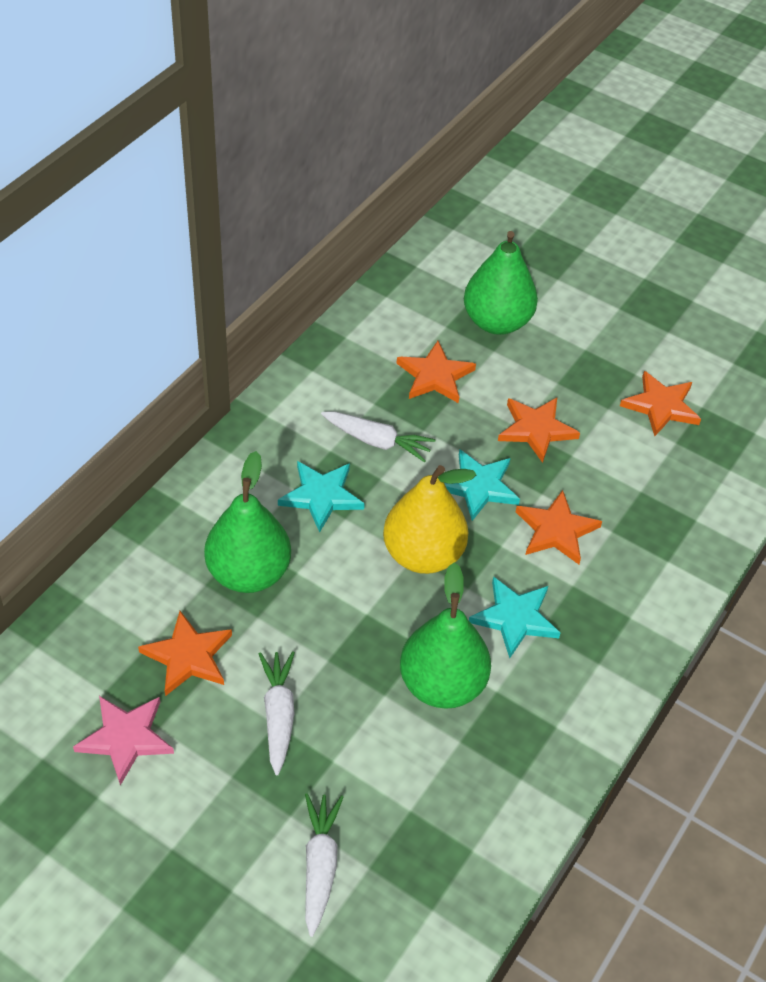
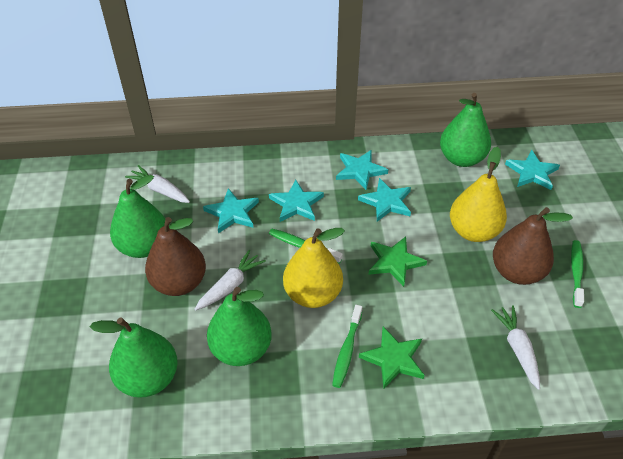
brown pear: 0 -> 2
green pear: 3 -> 4
green star: 0 -> 2
green toothbrush: 0 -> 3
orange star: 5 -> 0
pink star: 1 -> 0
turquoise star: 3 -> 5
yellow pear: 1 -> 2

